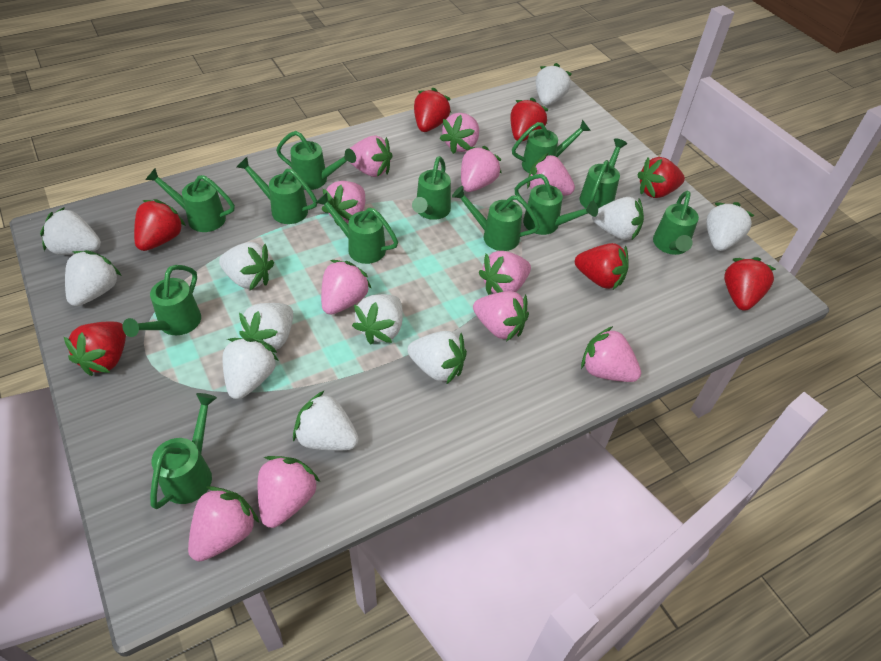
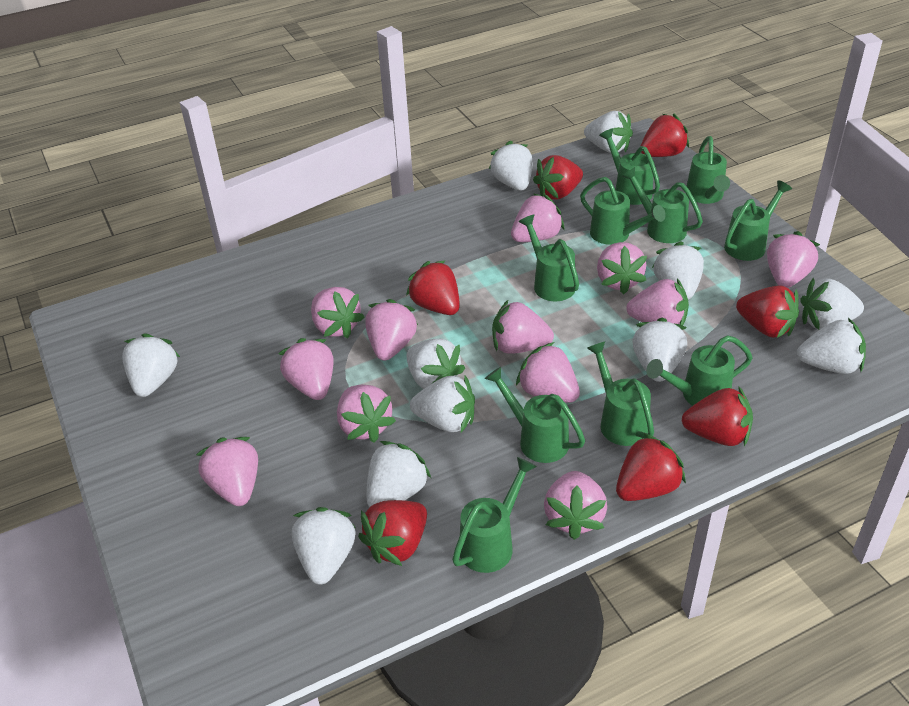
green watering can: 12 -> 10
pink strawberry: 11 -> 12

